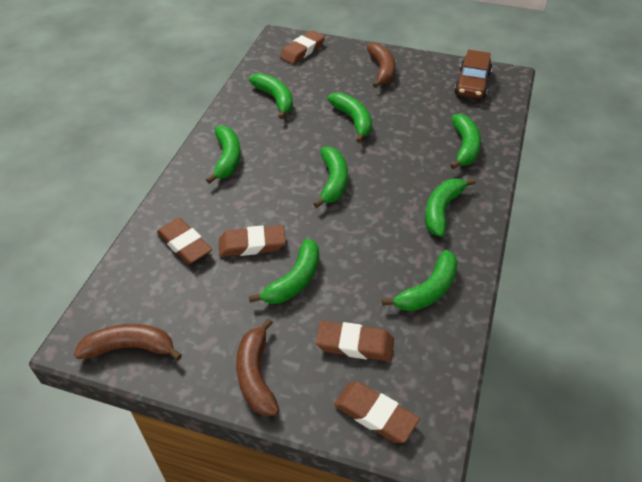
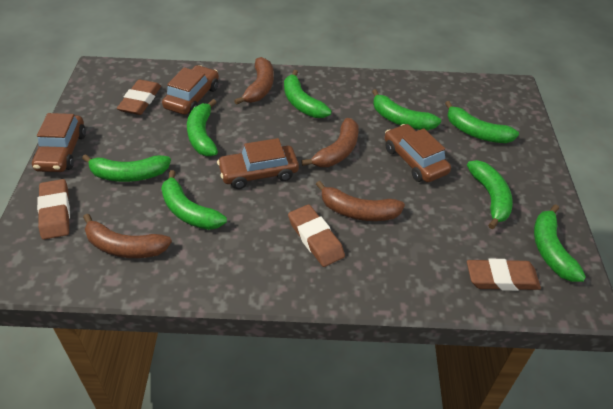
brown banana: 3 -> 4
brown car: 1 -> 4
brown eraser: 5 -> 4

